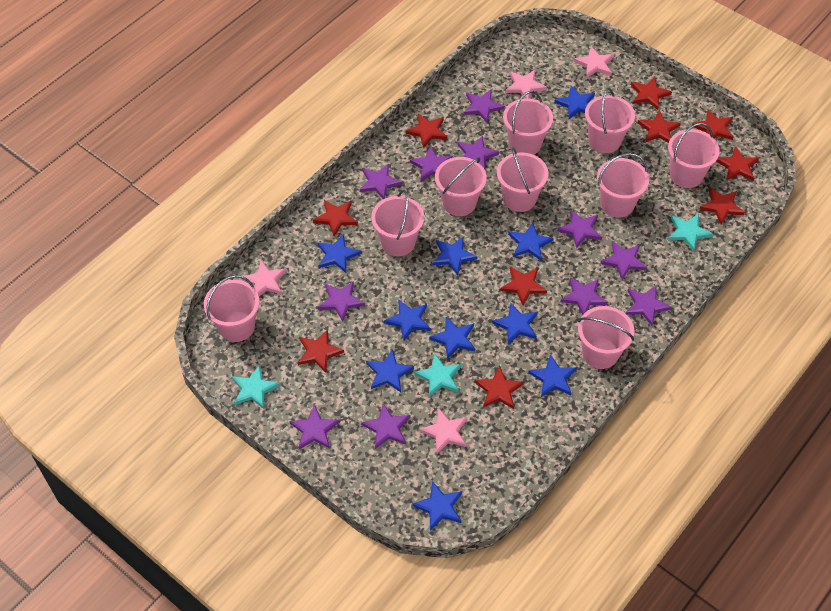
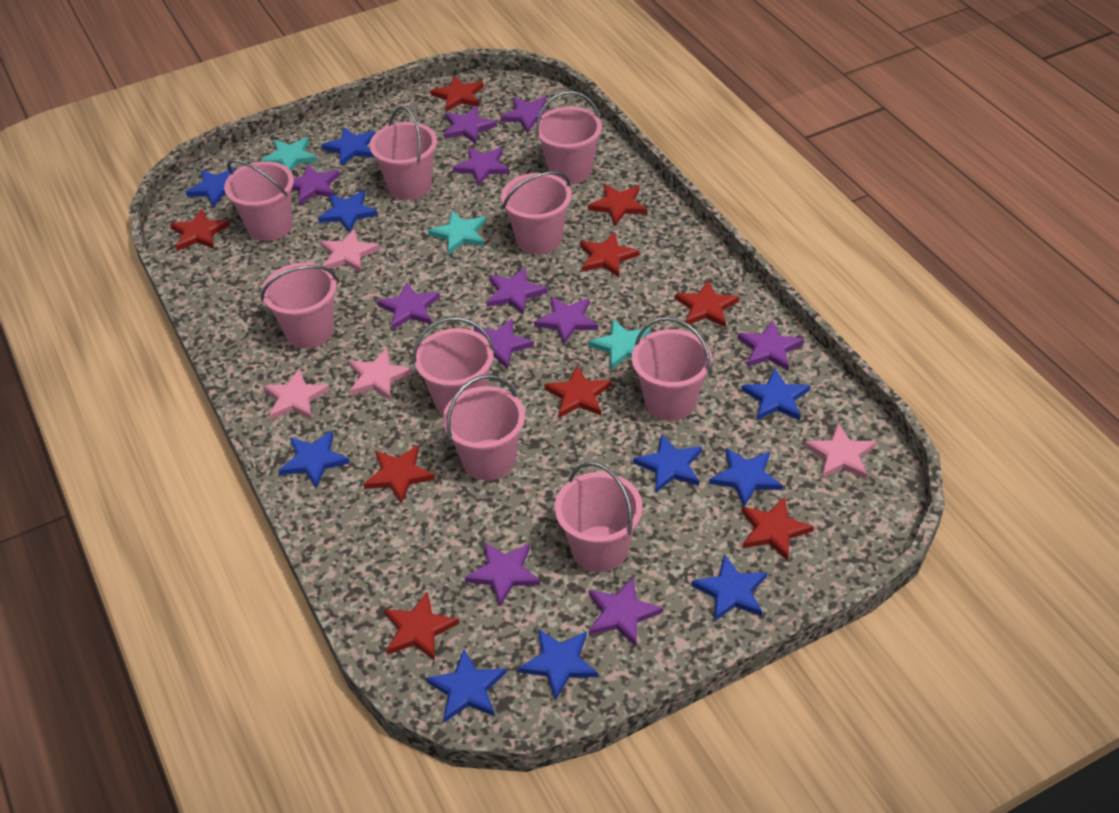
red star: 10 -> 9

